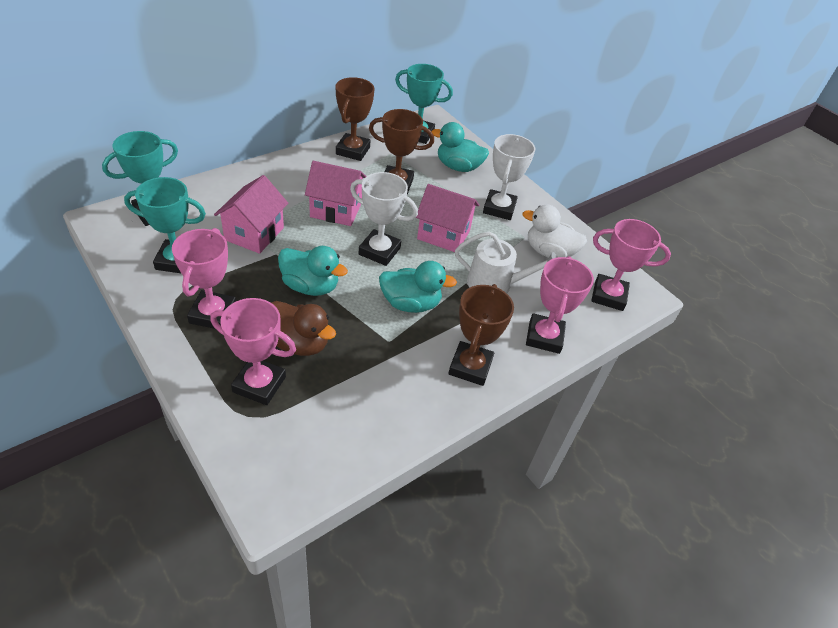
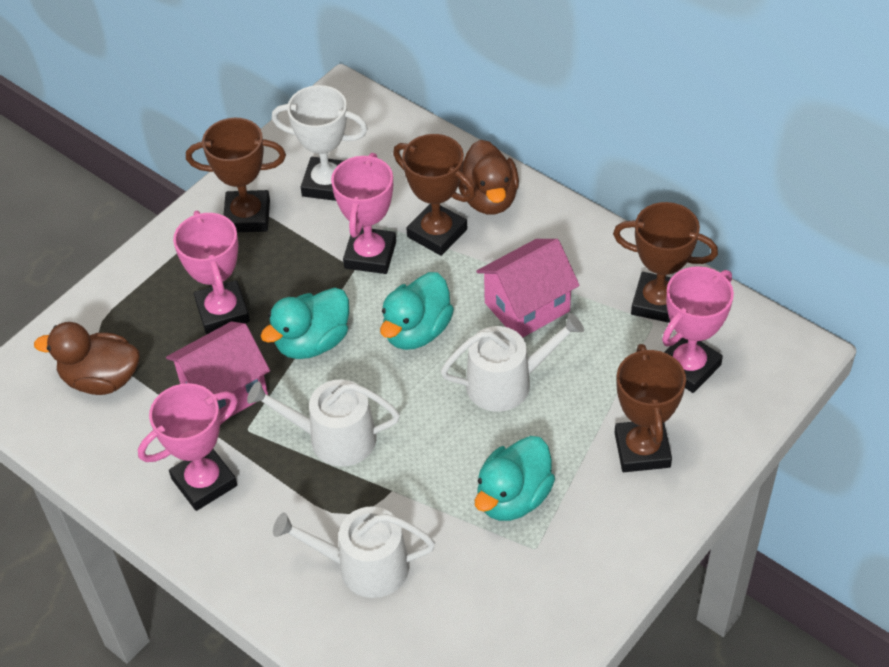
brown duck: 1 -> 2
brown trophy: 3 -> 4
pink house: 3 -> 2
turquoise trophy: 3 -> 0
white duck: 1 -> 0
white trophy: 2 -> 1
white watering can: 1 -> 3

